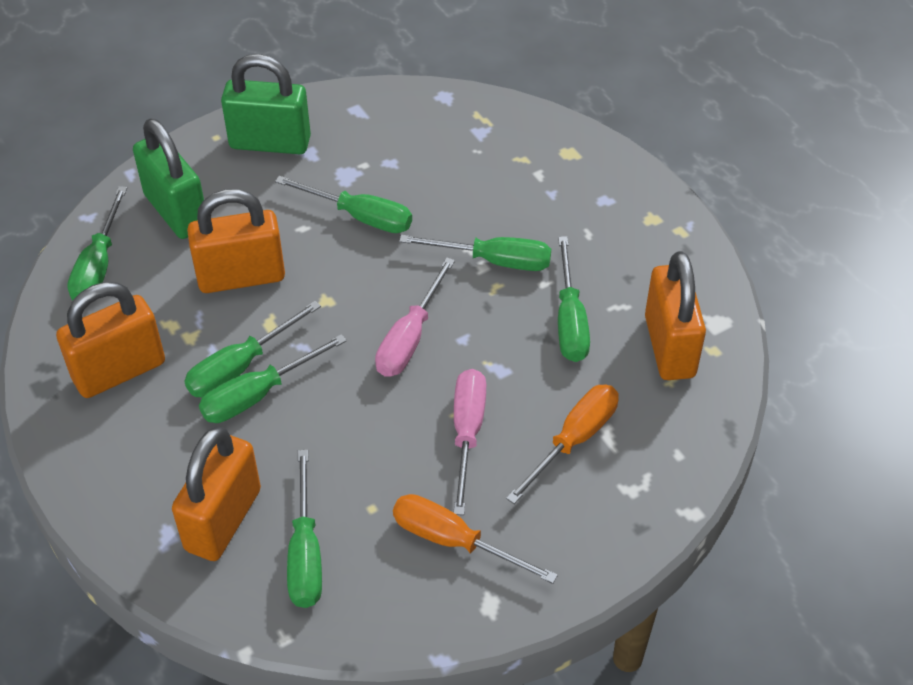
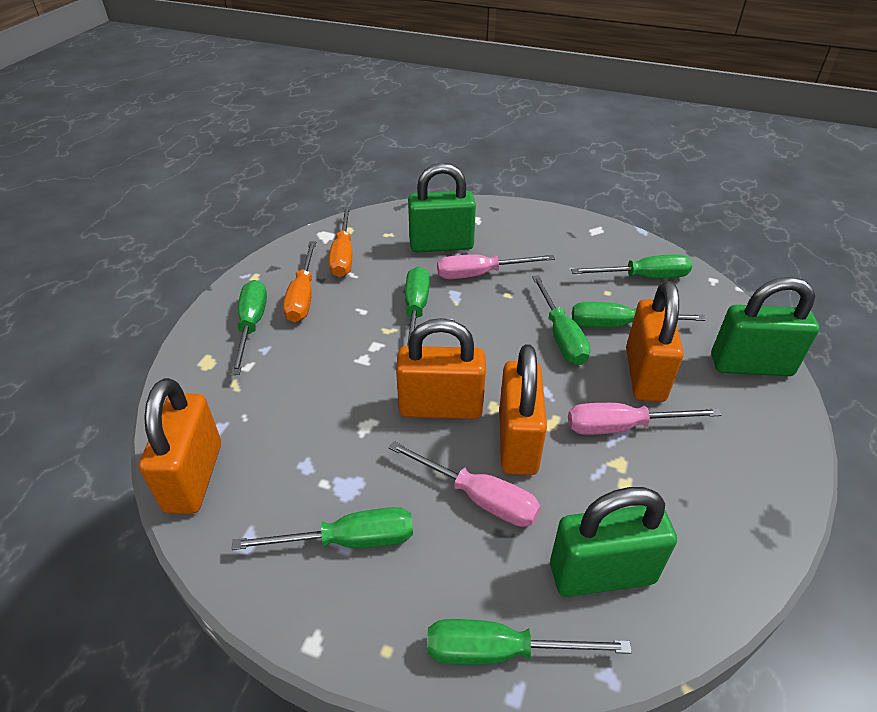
green padlock: 2 -> 3
pink screwdriver: 2 -> 3

